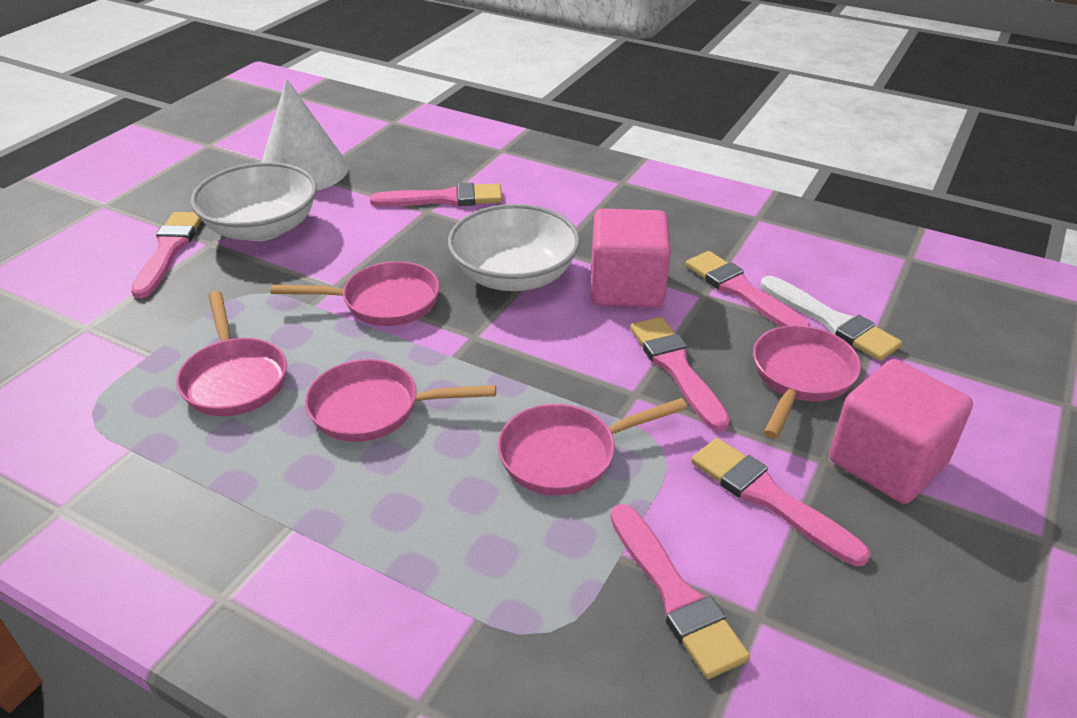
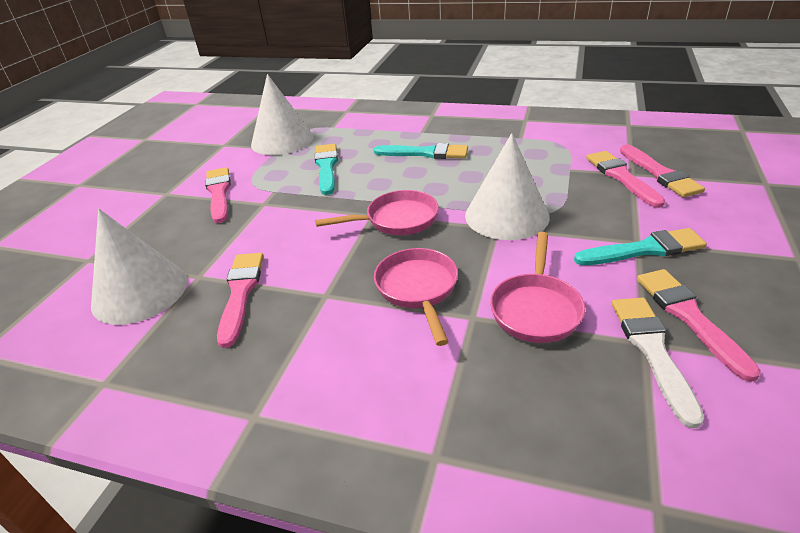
pink brush: 6 -> 5
pink cube: 2 -> 0
pink pan: 5 -> 3
turquoise brush: 0 -> 3
white bowl: 2 -> 0
white cone: 1 -> 3

